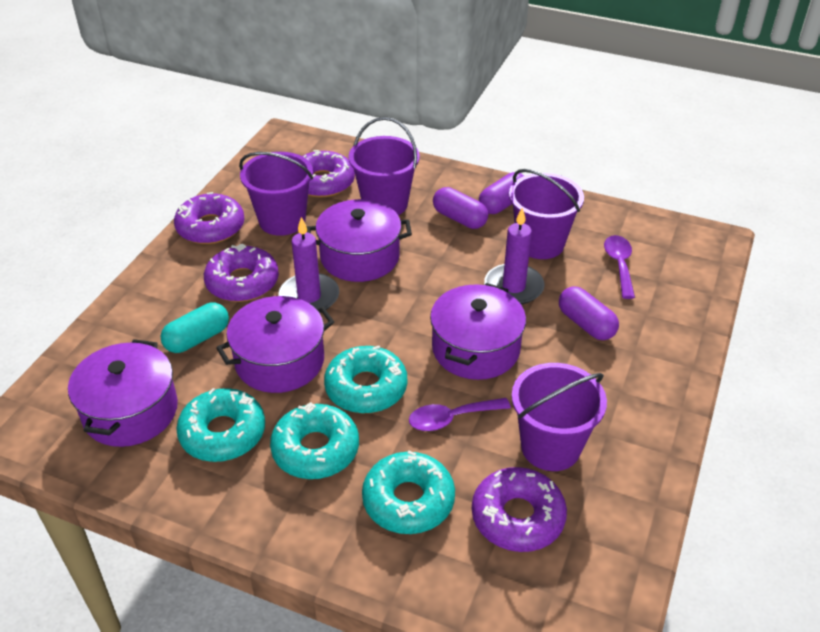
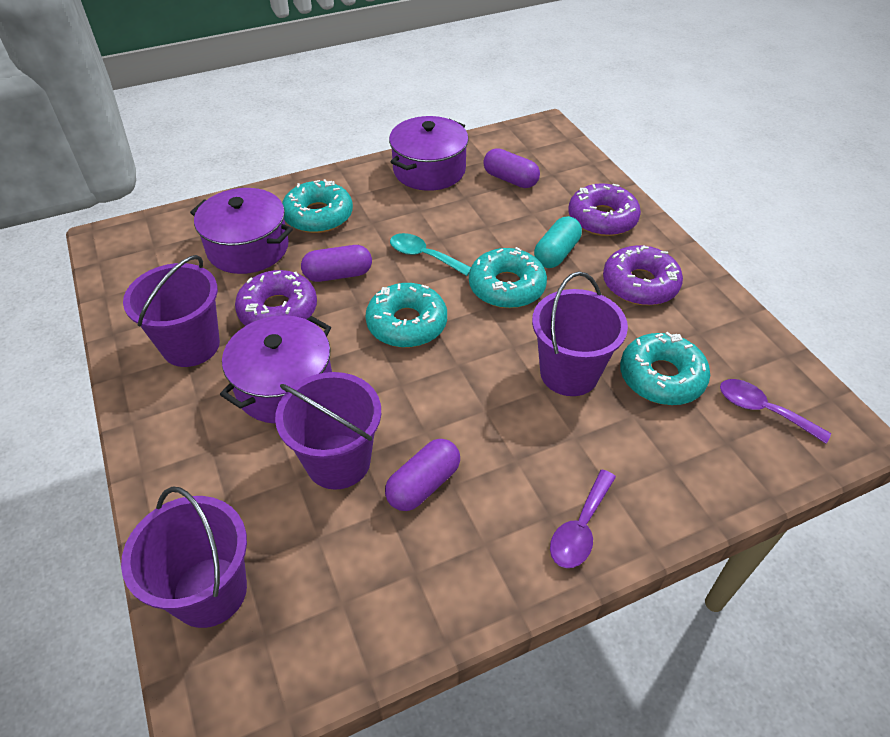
purple candle: 2 -> 0
purple donut: 4 -> 3
purple pot: 4 -> 3
turquoise spoon: 0 -> 1

